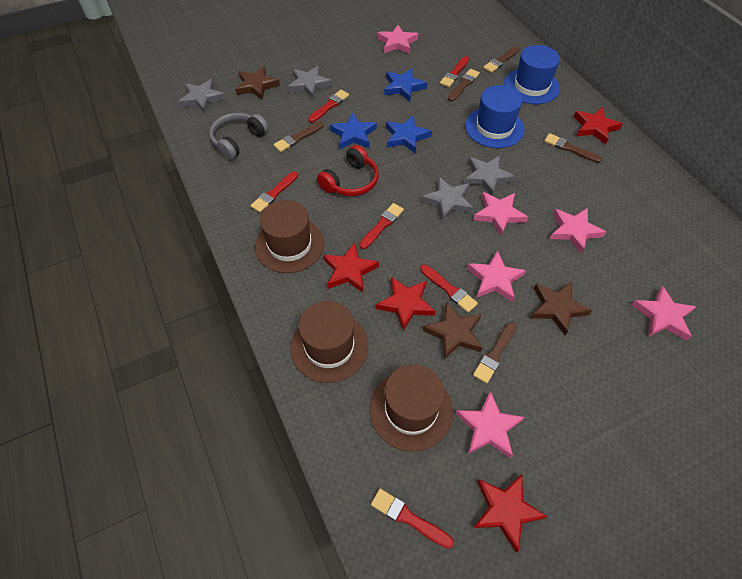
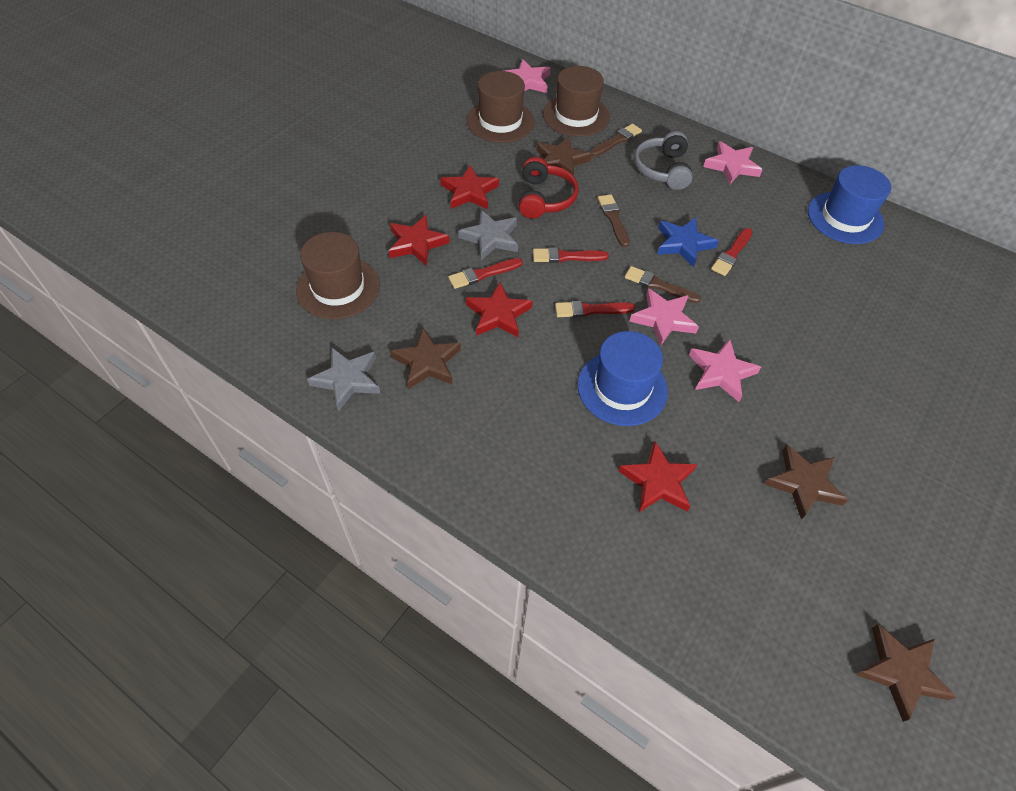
blue star: 3 -> 1
brown brush: 5 -> 3
brown star: 3 -> 4
grey star: 4 -> 2
pink star: 6 -> 4
red brush: 6 -> 4

